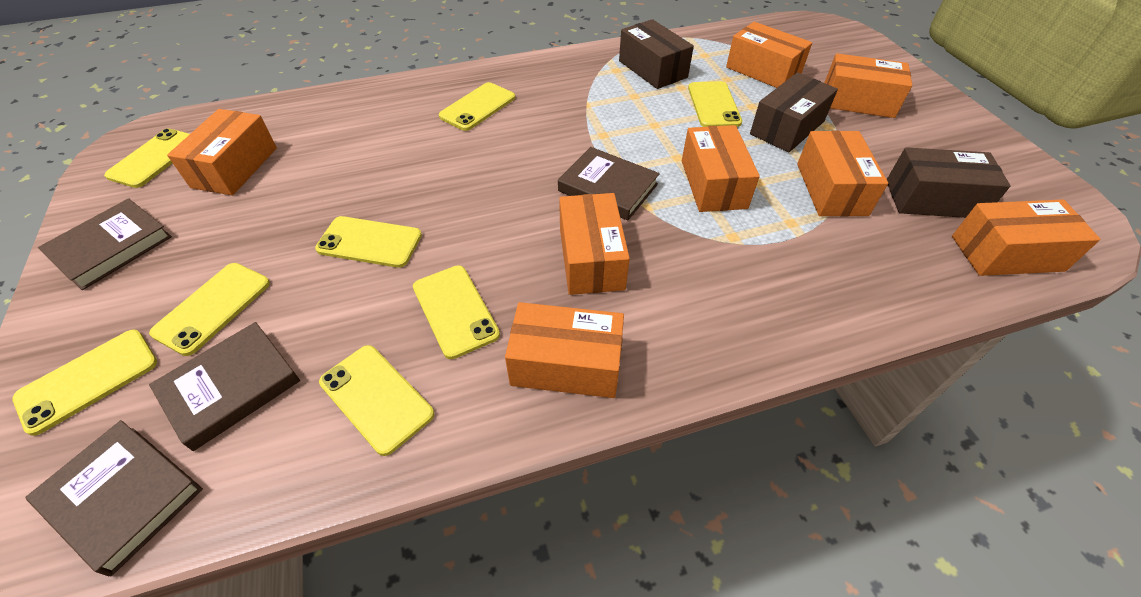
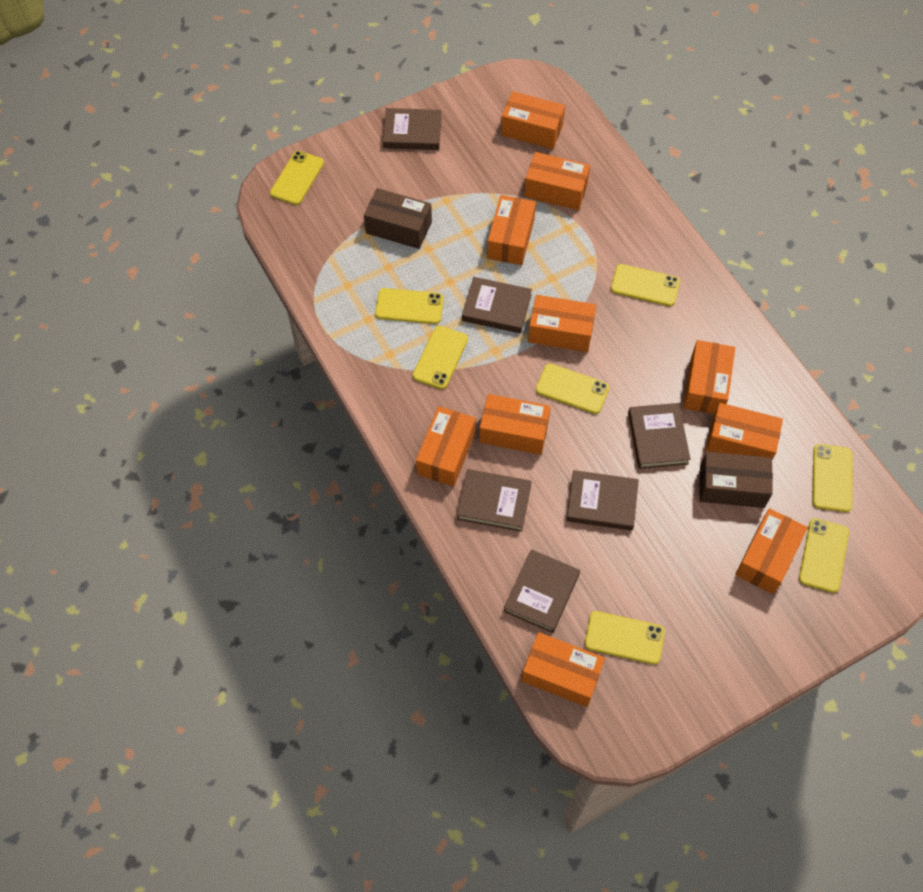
brown book: 4 -> 6
brown box: 3 -> 2
orange box: 8 -> 10

